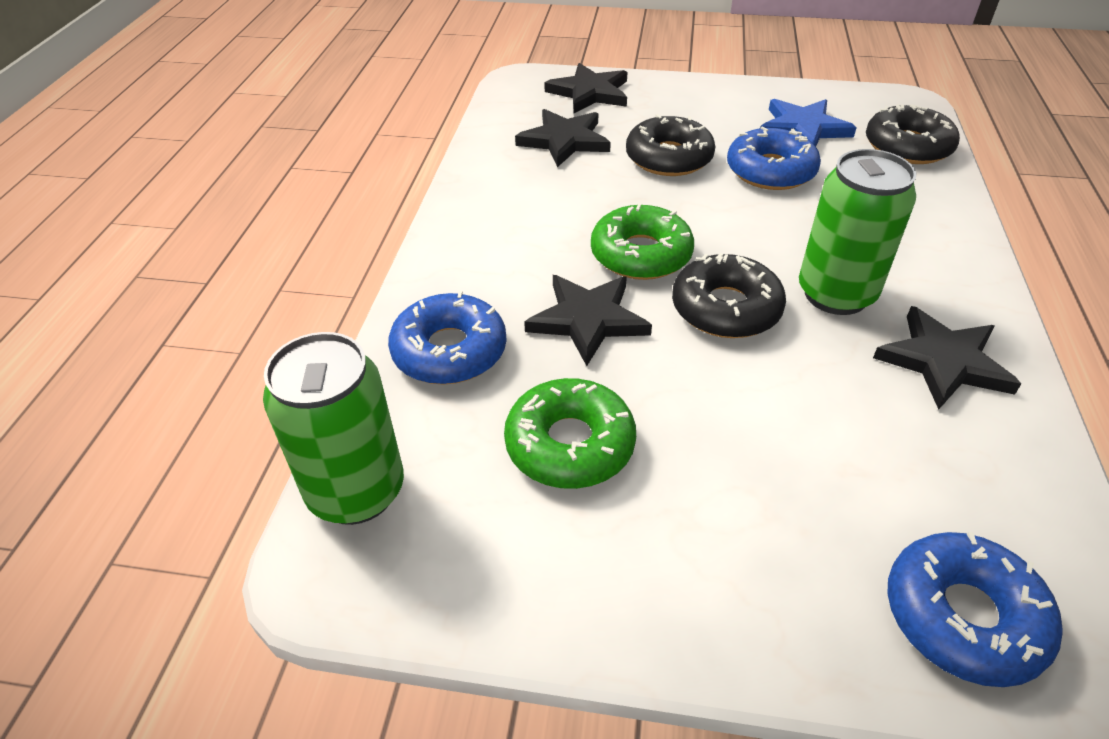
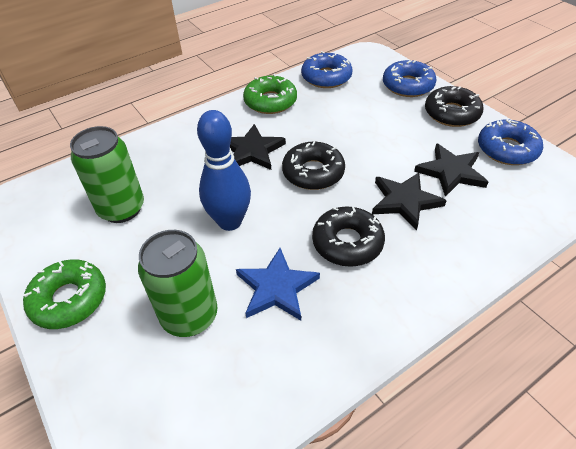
black star: 4 -> 3
blue bowling pin: 0 -> 1

